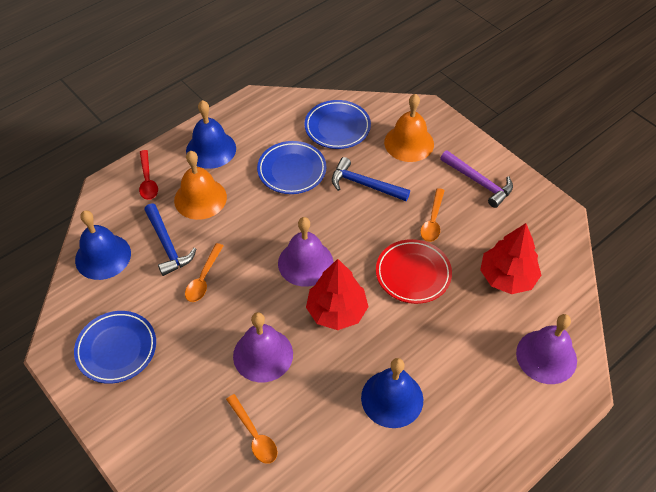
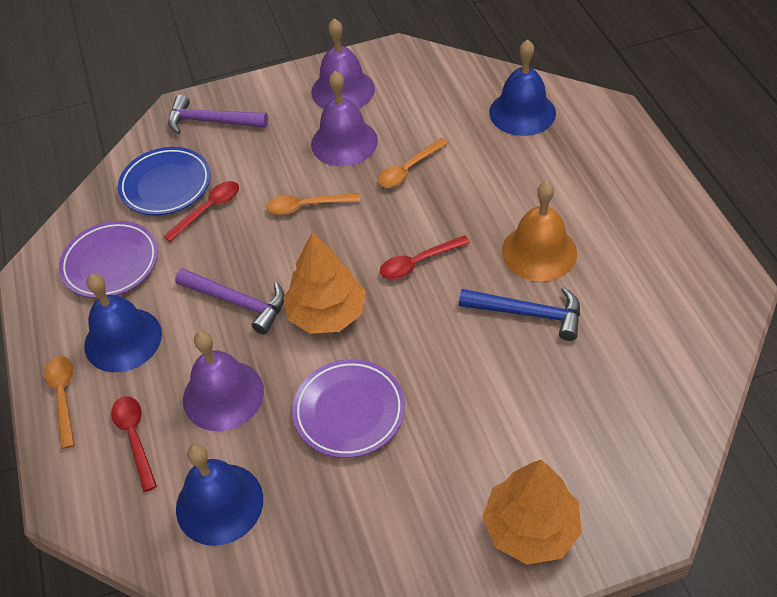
blue hammer: 2 -> 1
blue plate: 3 -> 1
orange bell: 2 -> 1
orange tree: 0 -> 2
purple hammer: 1 -> 2
purple plate: 0 -> 2
red plate: 1 -> 0
red spoon: 1 -> 3
red tree: 2 -> 0

